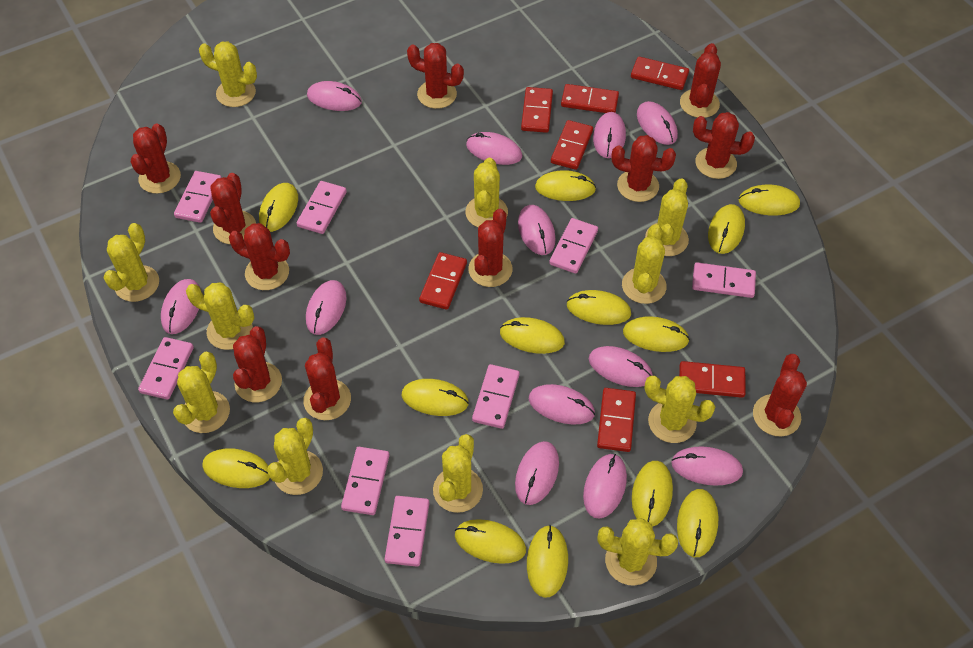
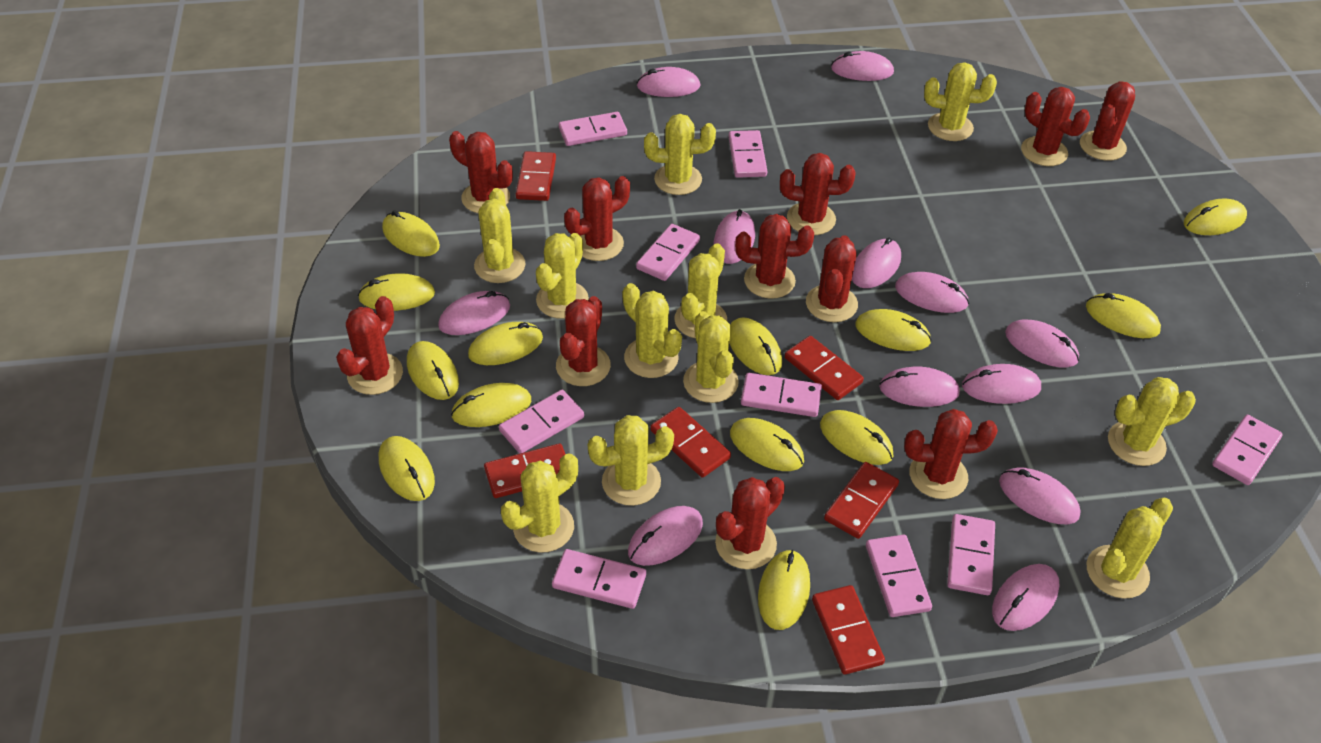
pink domino: 8 -> 9
red domino: 7 -> 6

